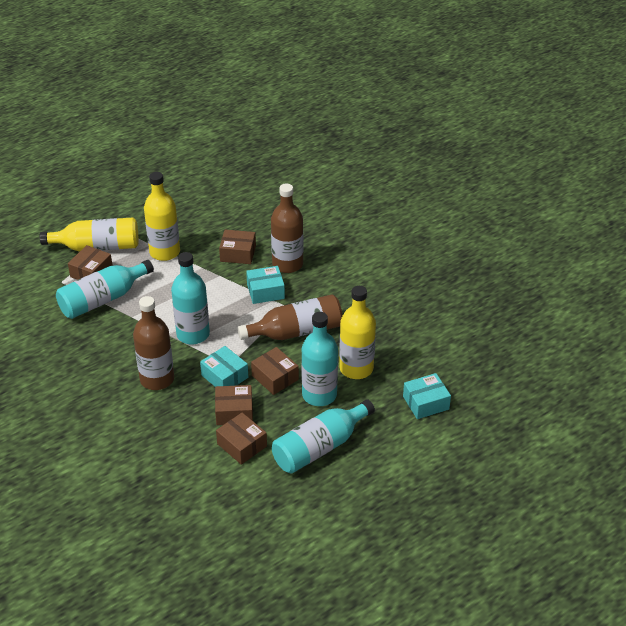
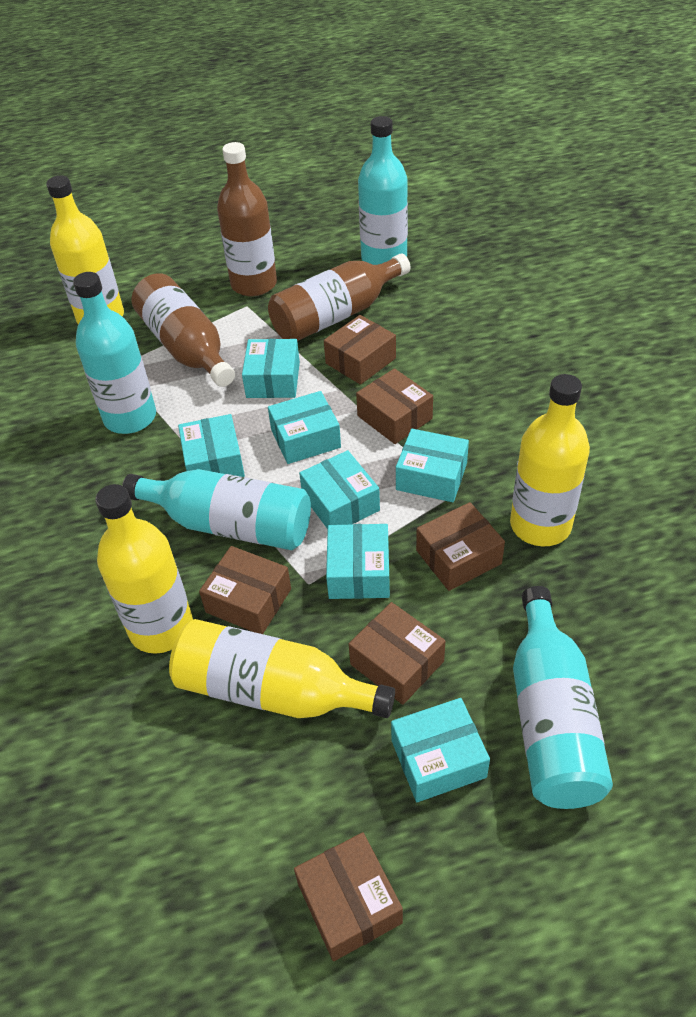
brown box: 5 -> 6
turquoise box: 3 -> 7
yellow bottle: 3 -> 4

